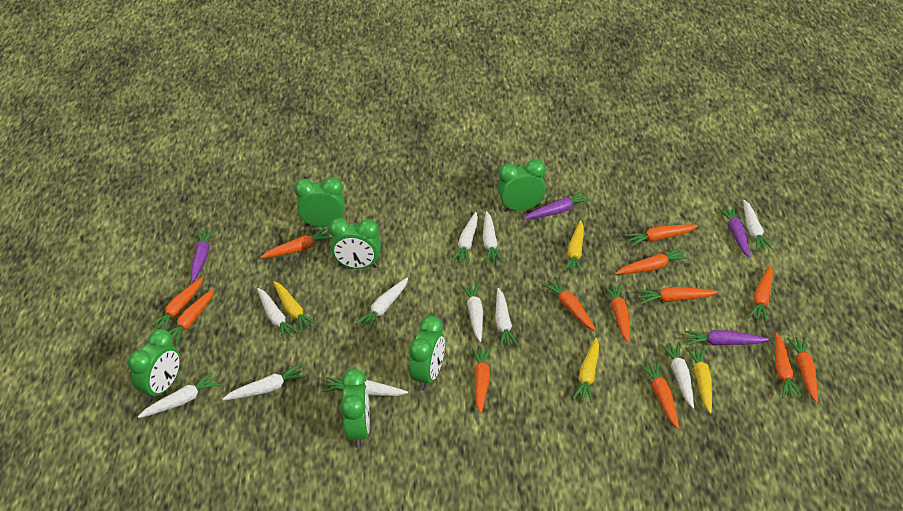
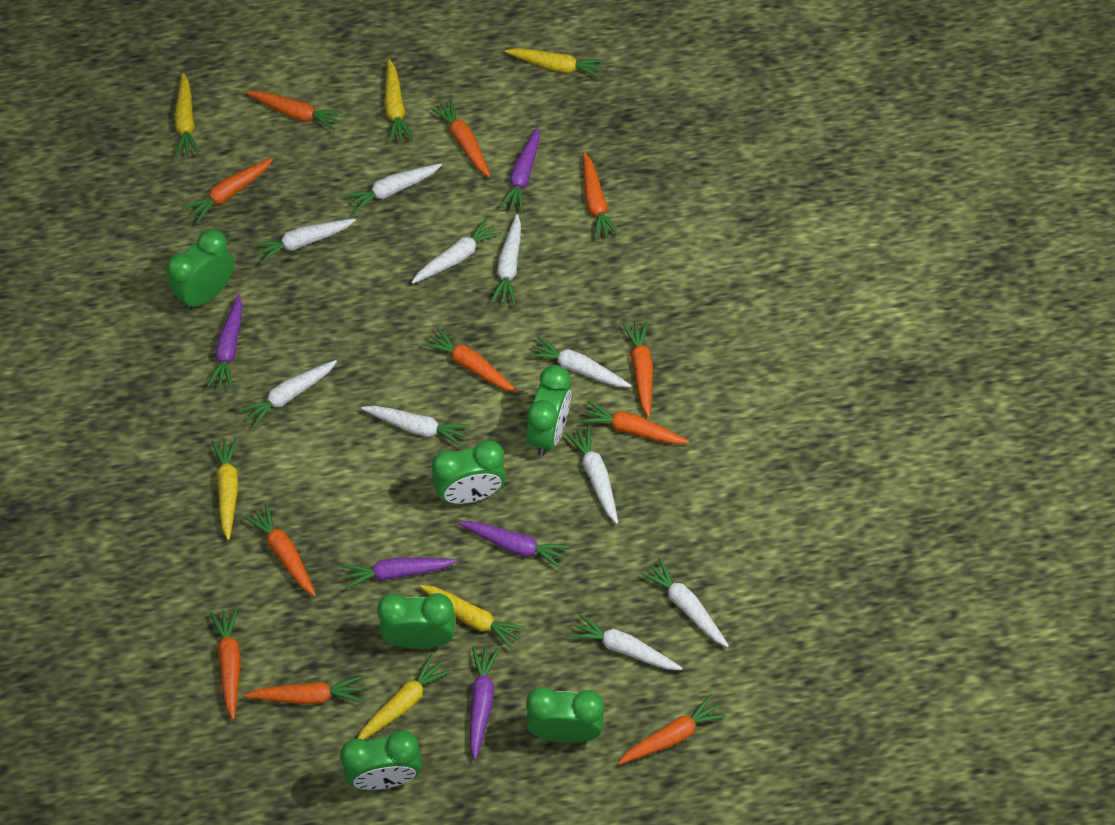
orange carrot: 13 -> 11
purple carrot: 4 -> 5
white carrot: 11 -> 10
yellow carrot: 4 -> 6

